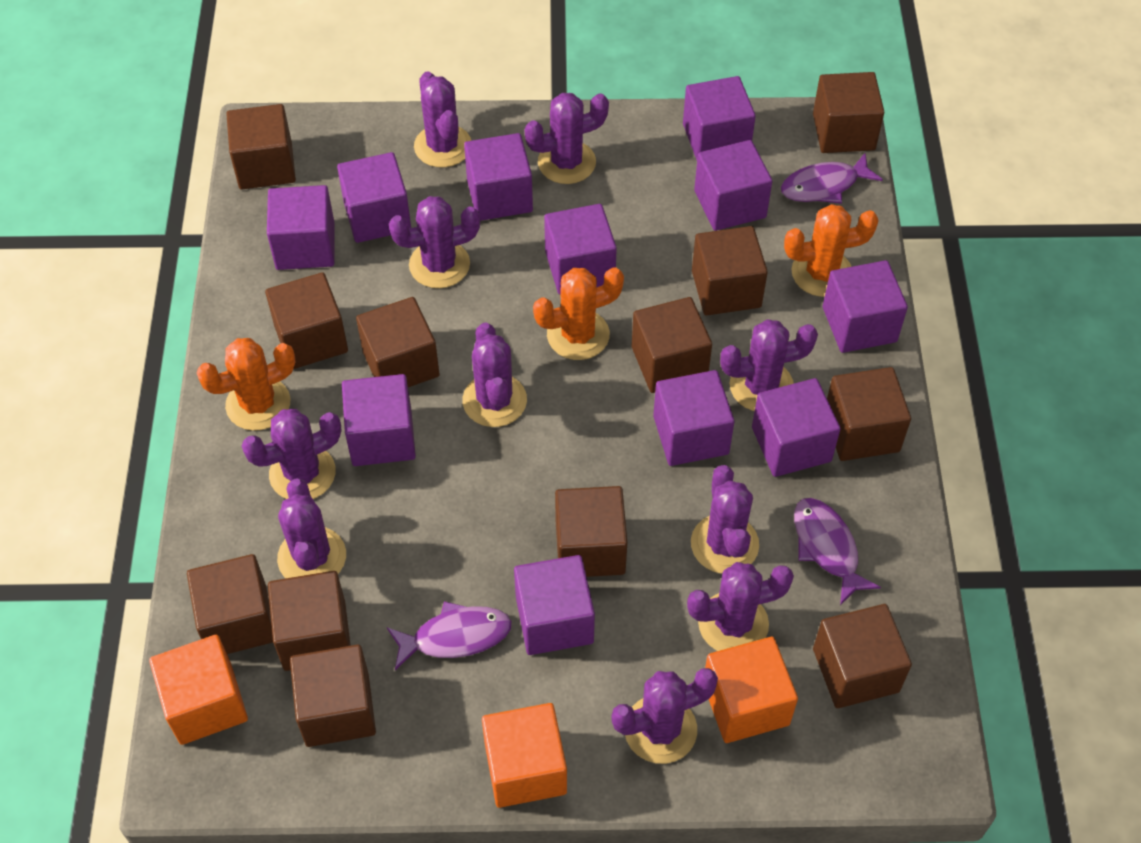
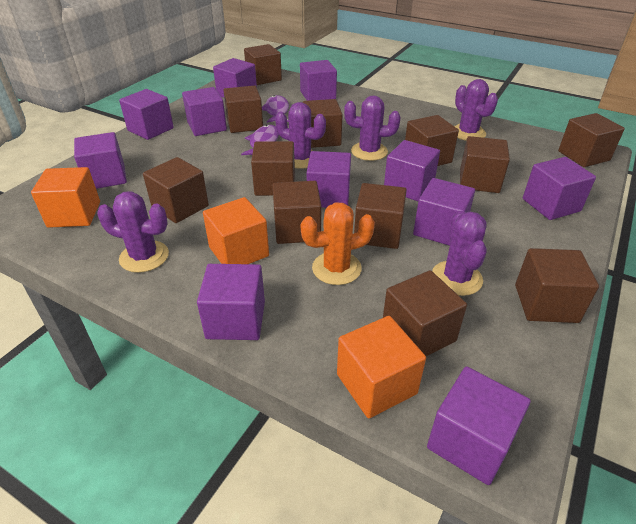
orange cactus: 3 -> 1
purple cactus: 10 -> 5
purple fish: 3 -> 2

